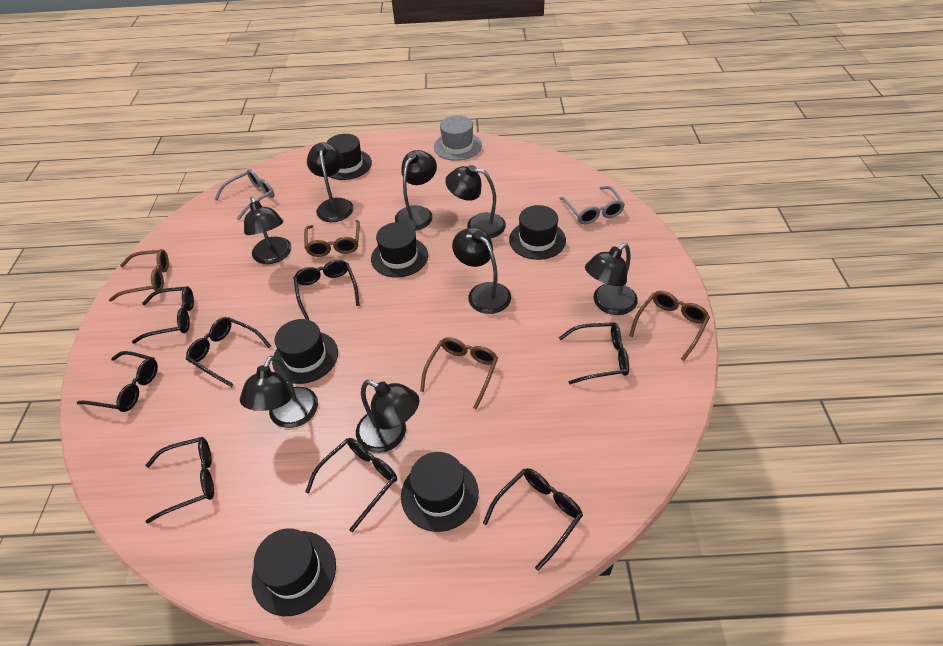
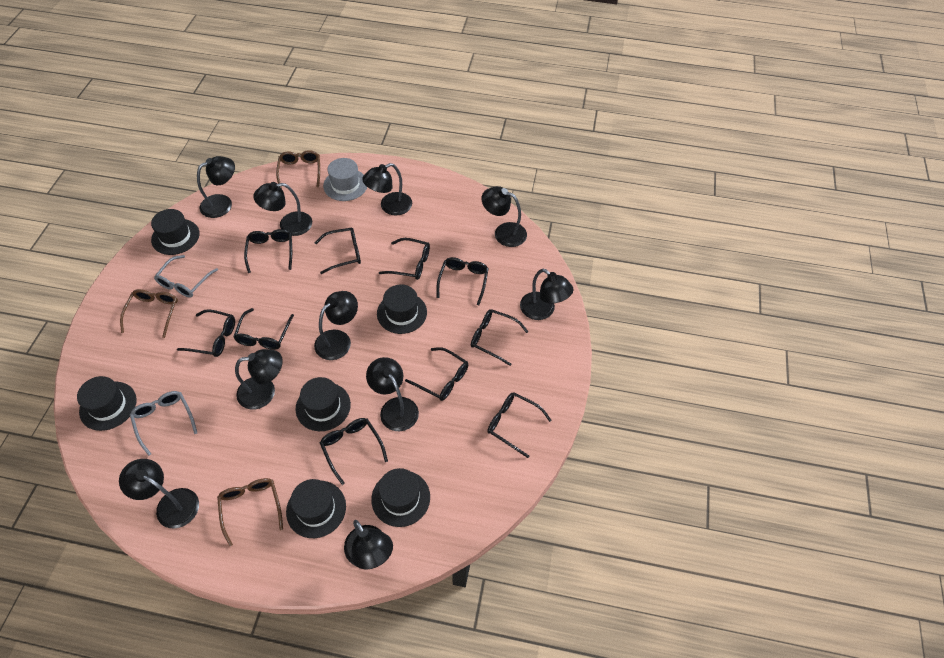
black glasses: 8 -> 10
black lamp: 8 -> 10
brown glasses: 4 -> 3

